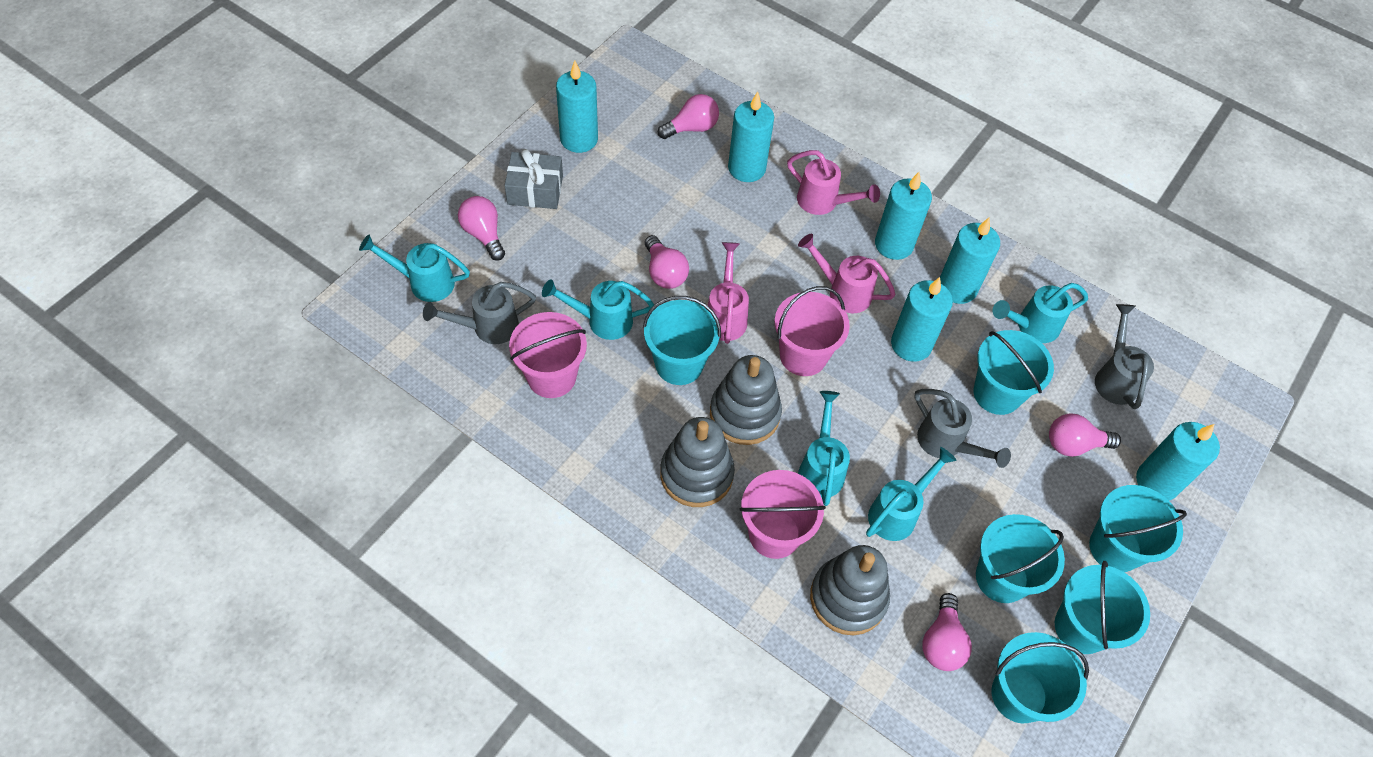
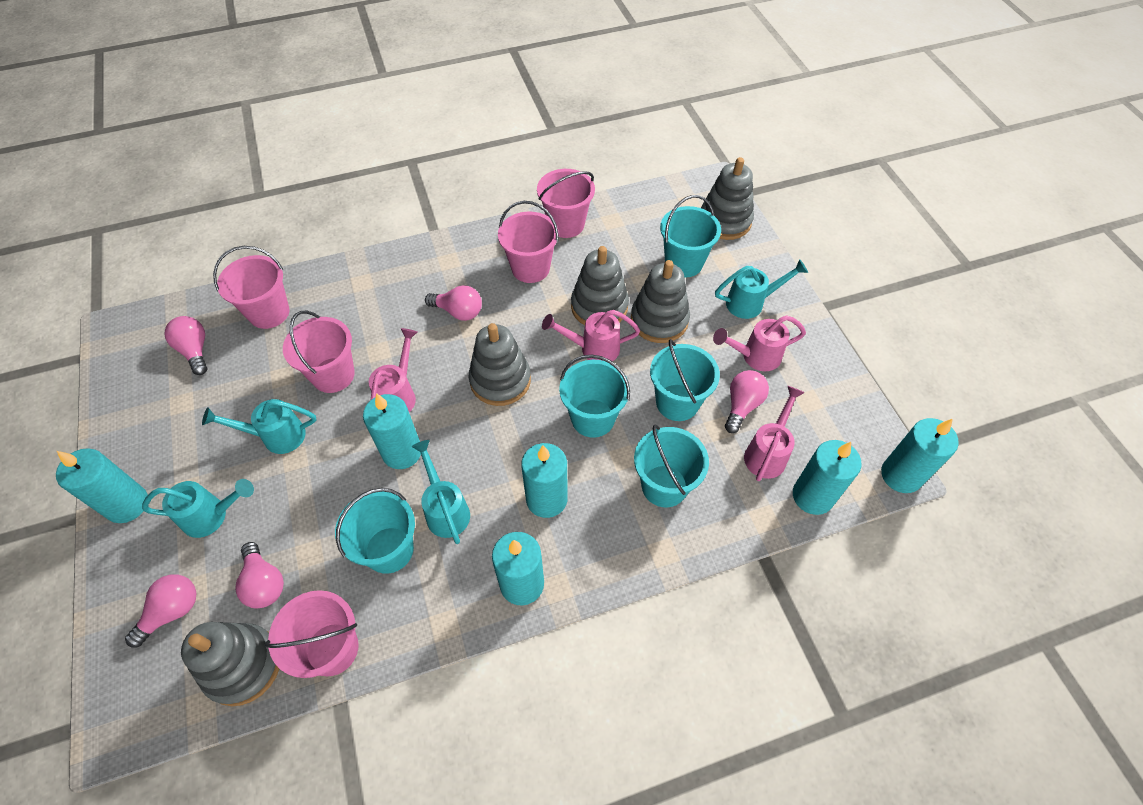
grey gift: 1 -> 0
grey stacking toy: 3 -> 5
grey watering can: 3 -> 0
pink bucket: 3 -> 5
pink watering can: 3 -> 4
turquoise bucket: 6 -> 5
turquoise watering can: 5 -> 4

